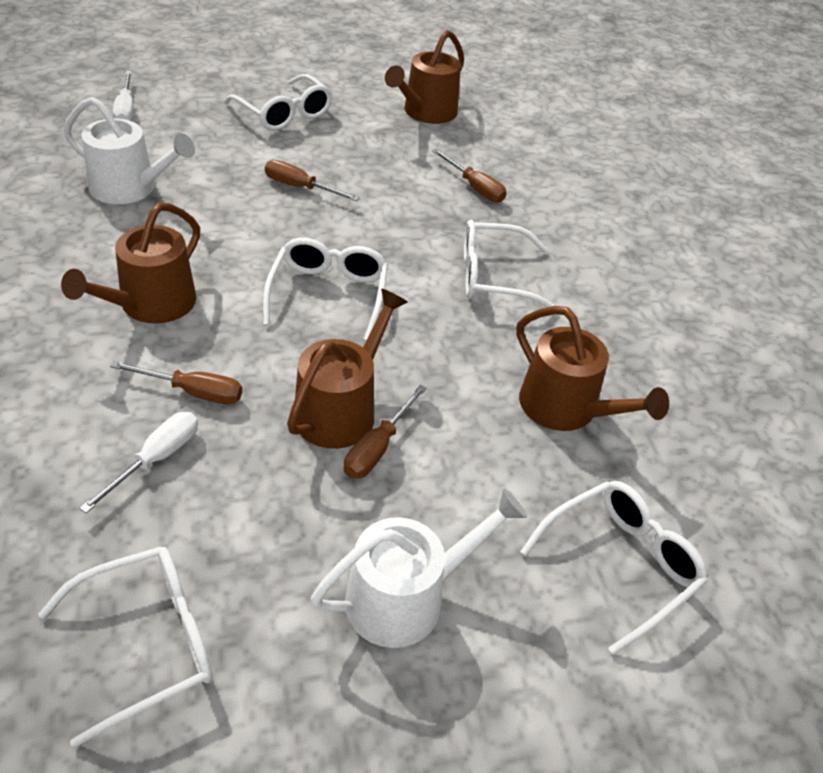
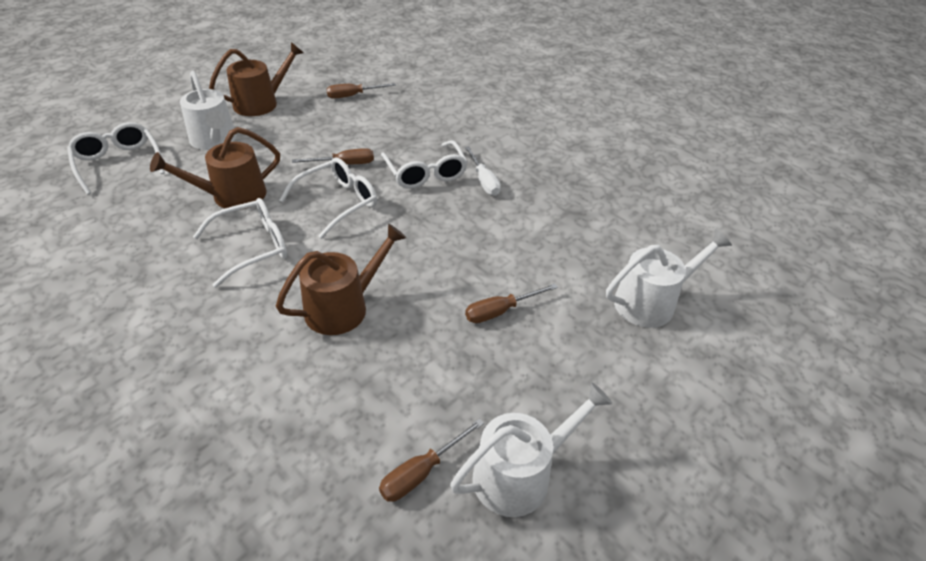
brown watering can: 4 -> 3
white glasses: 5 -> 4
white screwdriver: 2 -> 1
white watering can: 2 -> 3

